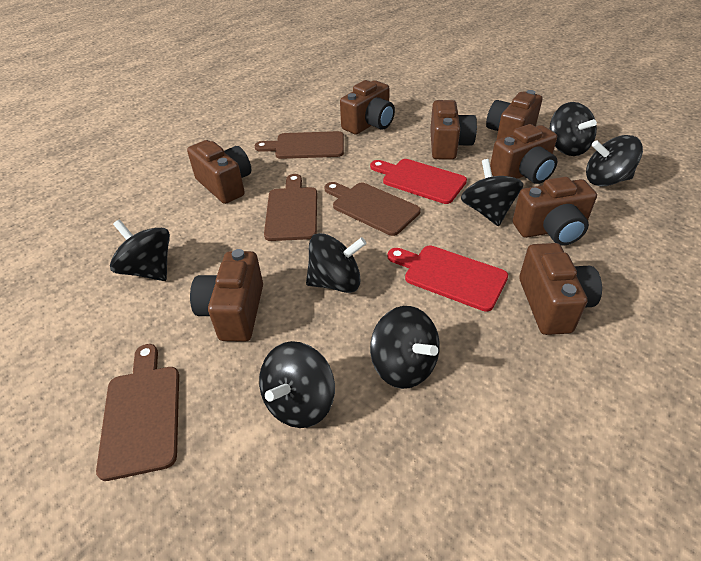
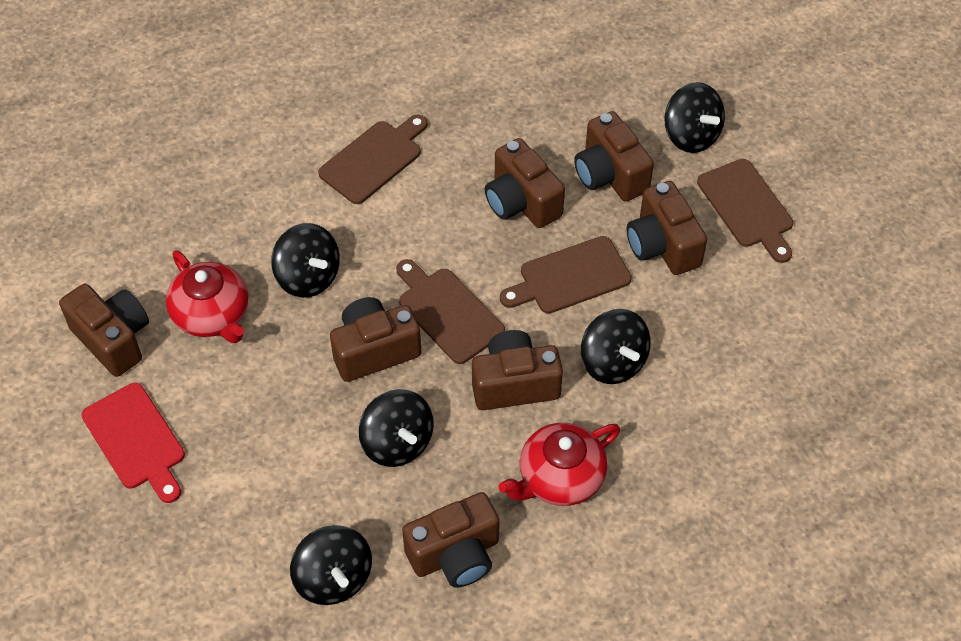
black spinning top: 7 -> 5
brown camera: 8 -> 7
red cutting board: 2 -> 1
red teapot: 0 -> 2

